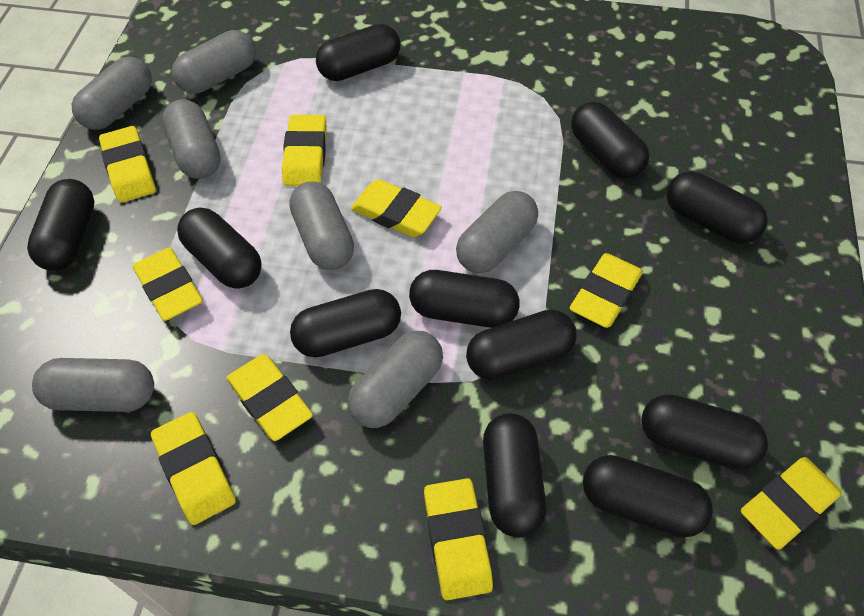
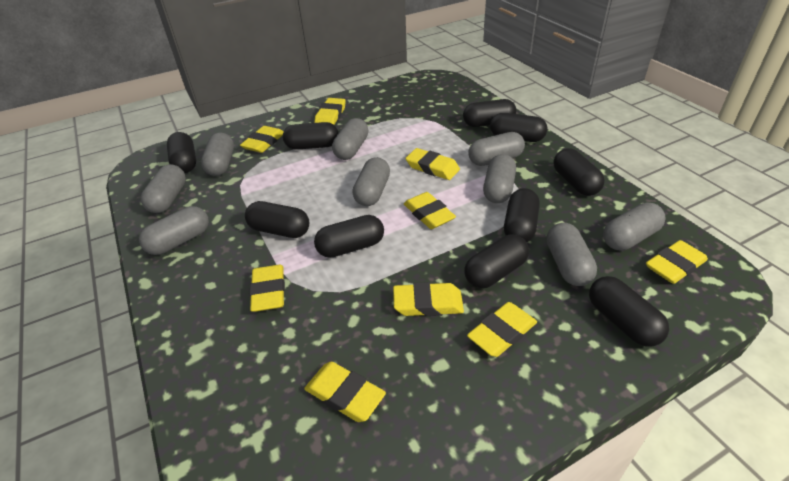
black capsule: 11 -> 10
grey capsule: 7 -> 9

